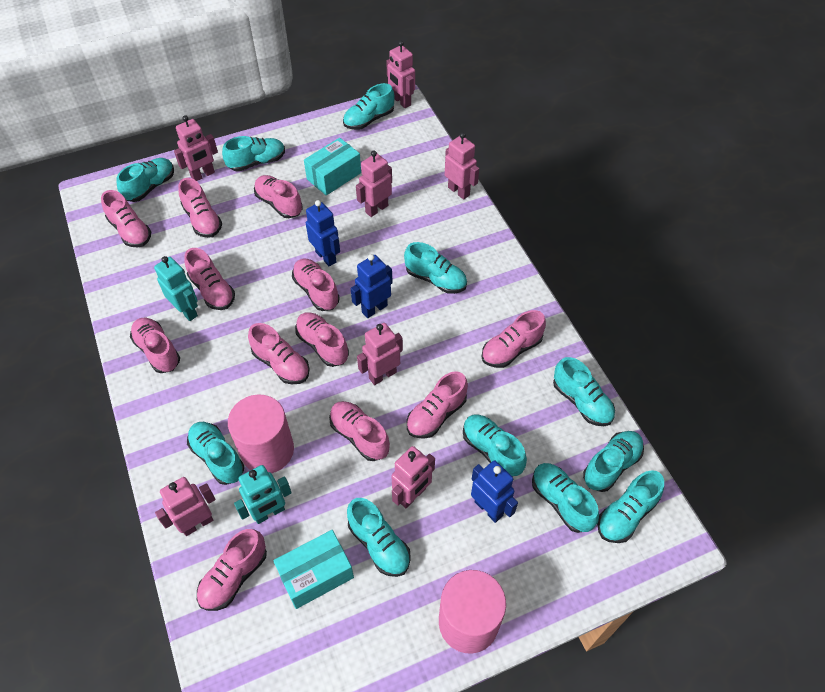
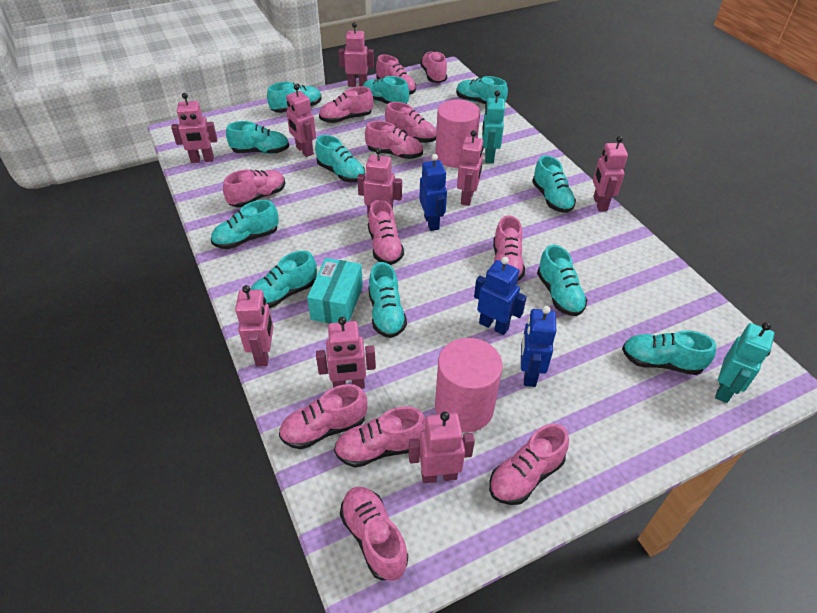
pink robot: 7 -> 9
turquoise box: 2 -> 1

